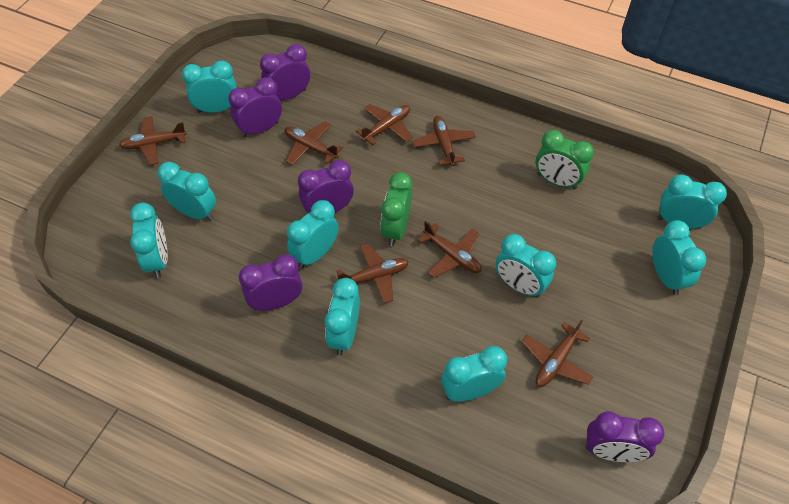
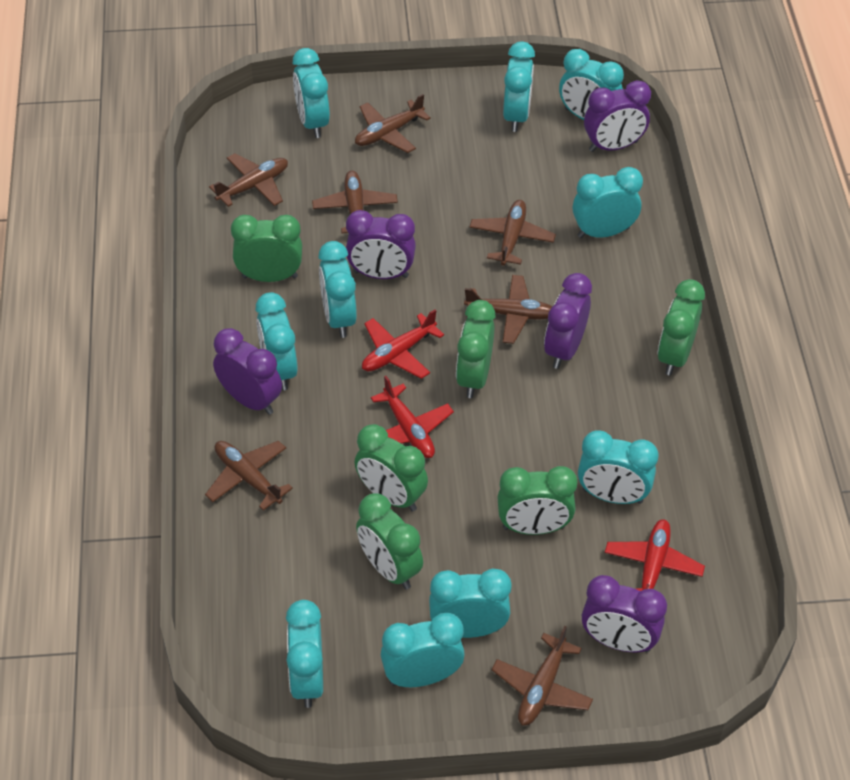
green clock: 2 -> 6
red plane: 0 -> 3
turquoise clock: 9 -> 10

